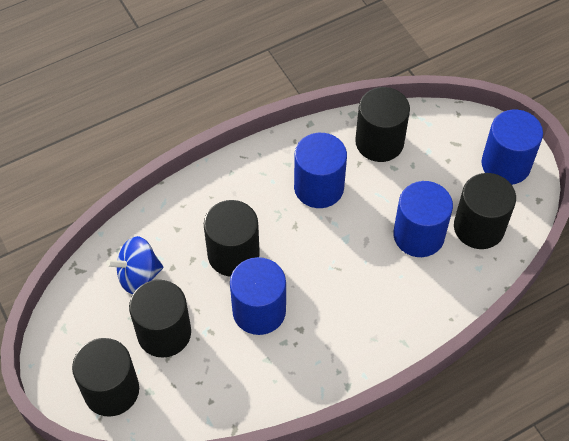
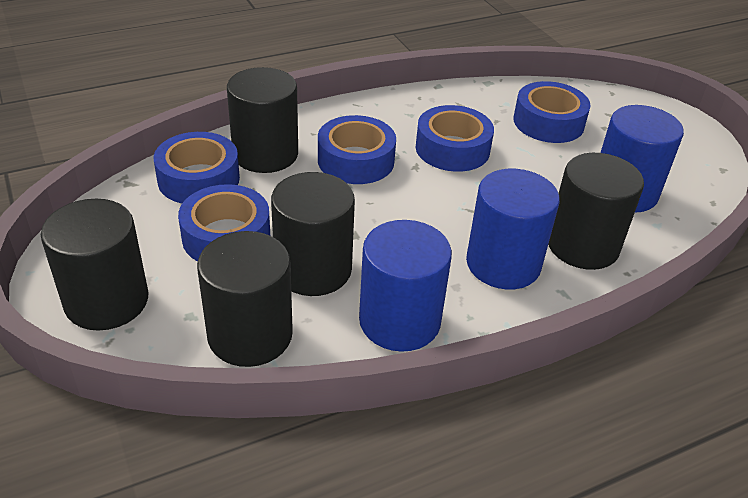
blue cylinder: 4 -> 3
blue spinning top: 1 -> 0
blue tape: 0 -> 5

